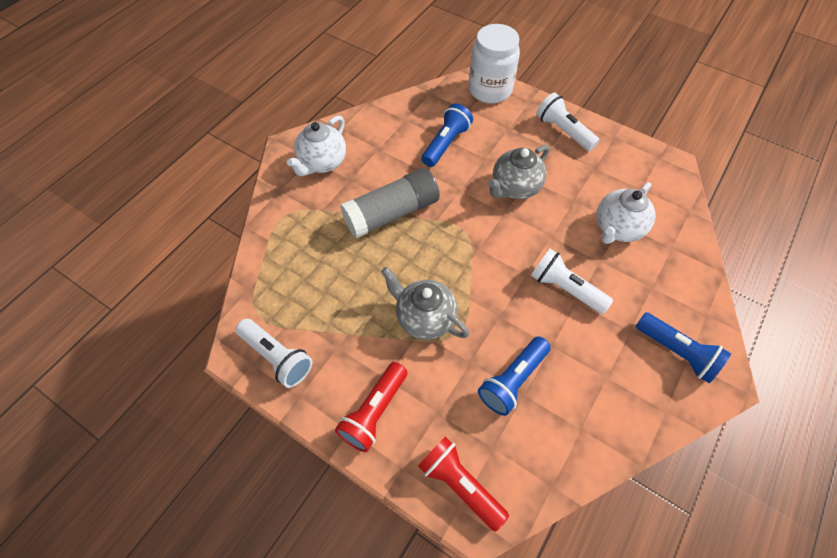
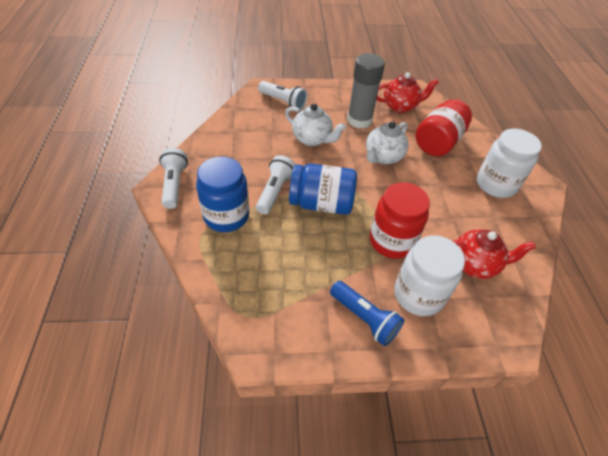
blue flashlight: 3 -> 1
blue jar: 0 -> 2
grey teapot: 2 -> 0
red flashlight: 2 -> 0
red jar: 0 -> 2
red teapot: 0 -> 2
white jar: 1 -> 2

